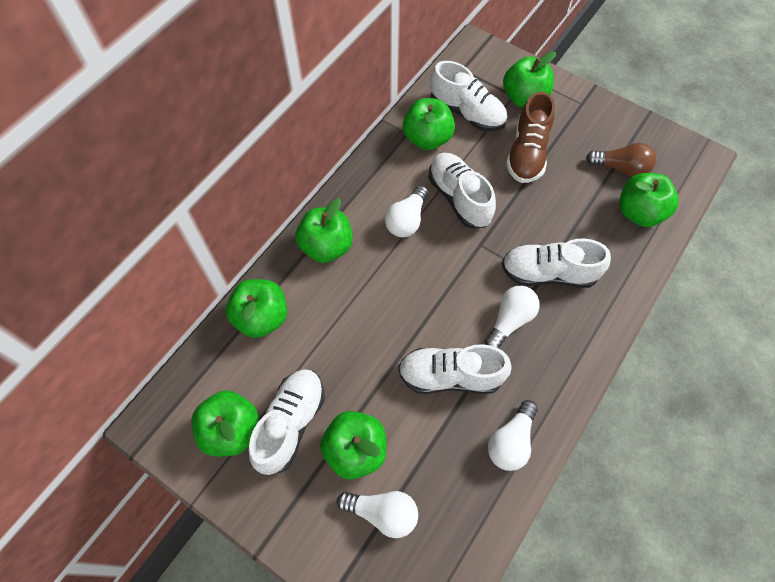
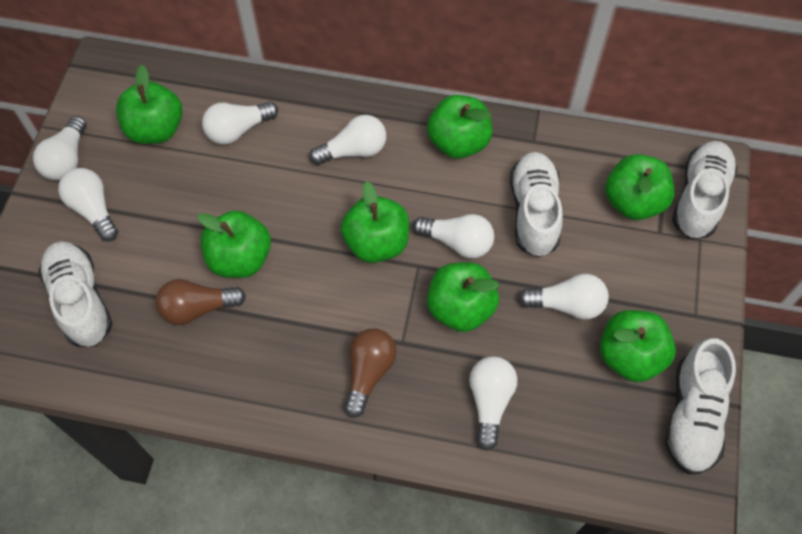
brown light bulb: 1 -> 2
brown shoe: 1 -> 0
white light bulb: 4 -> 7
white shoe: 5 -> 4

